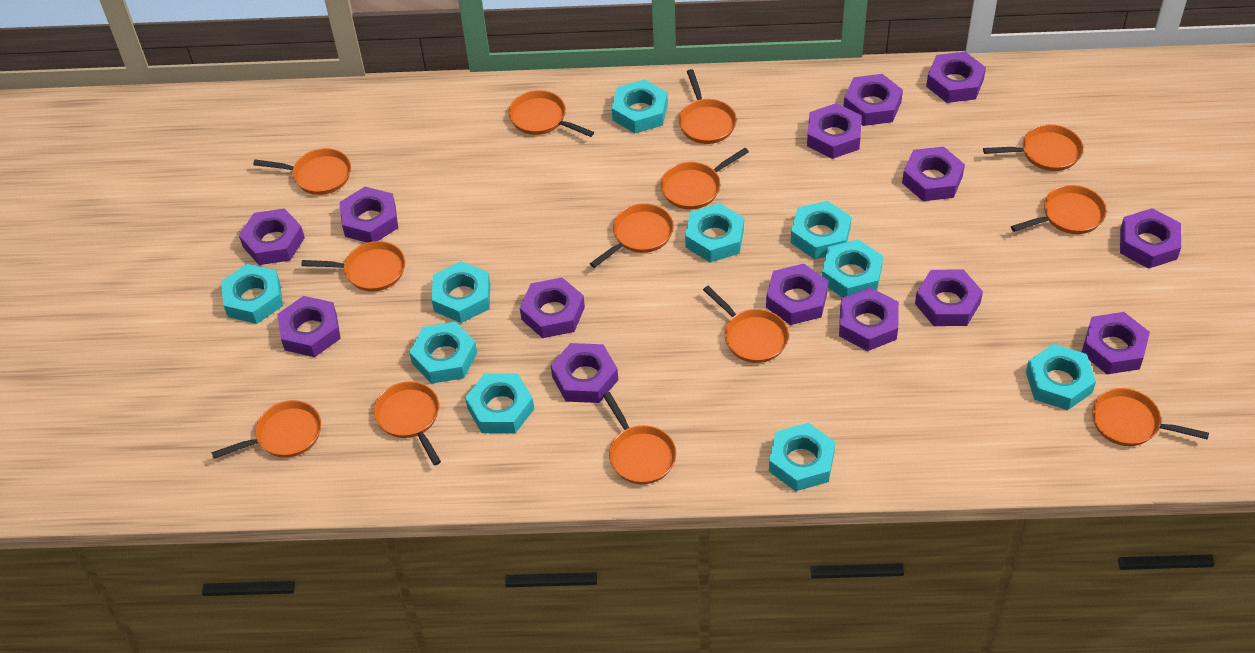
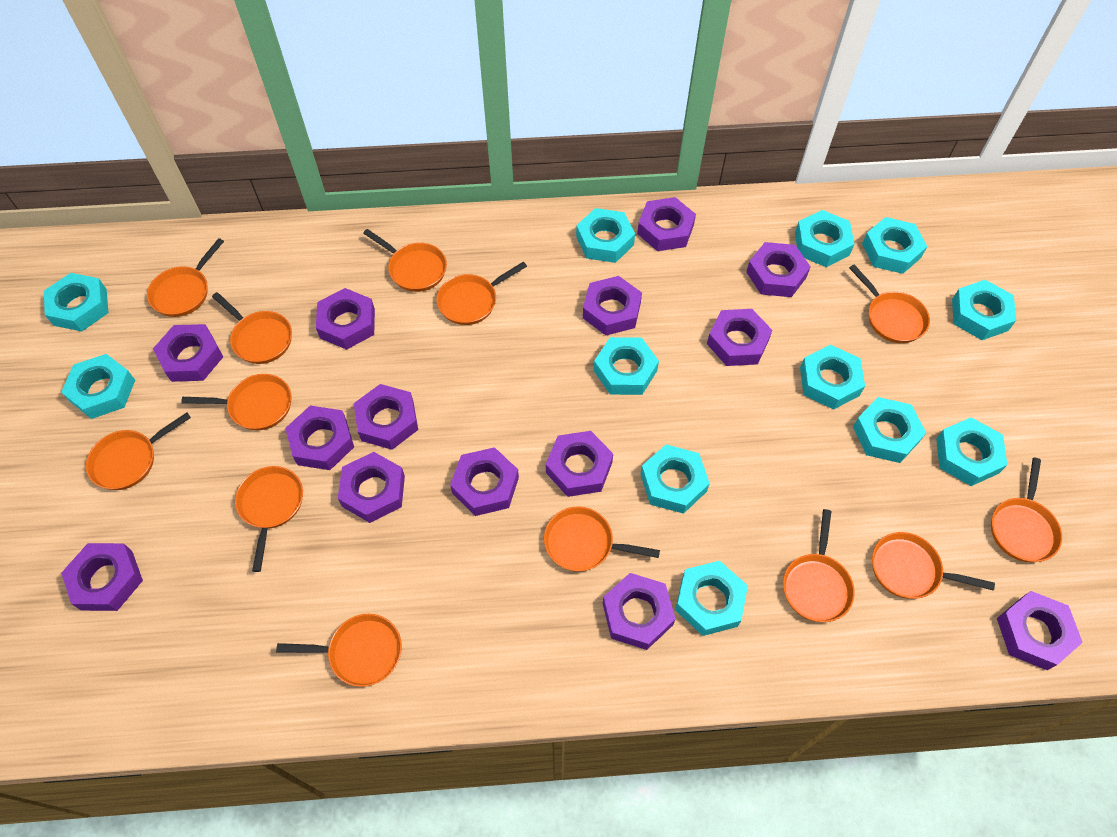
turquoise nut: 10 -> 12

